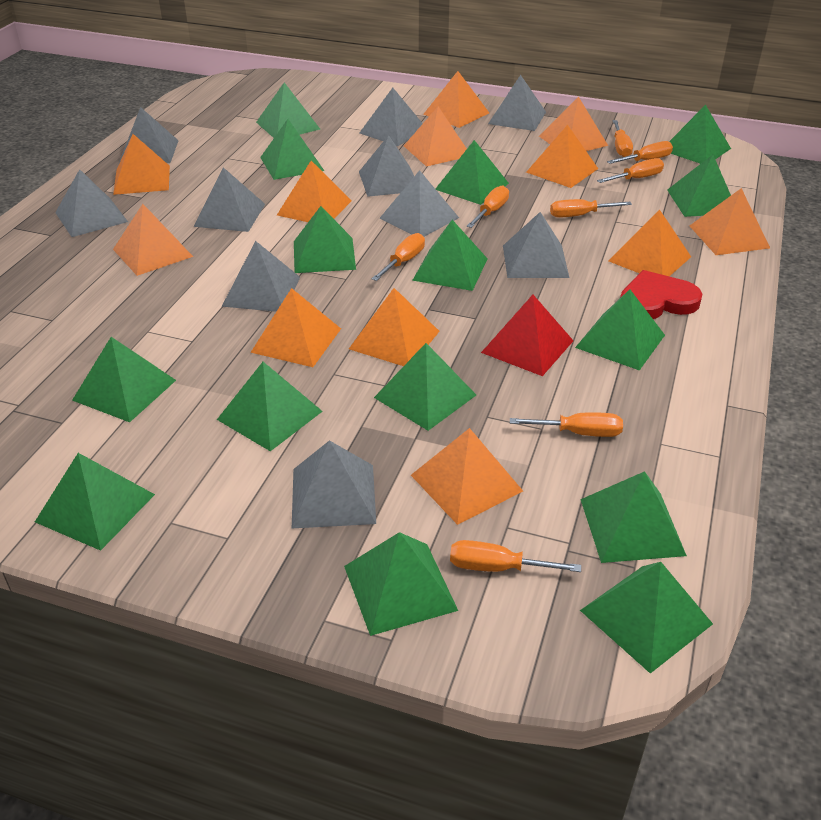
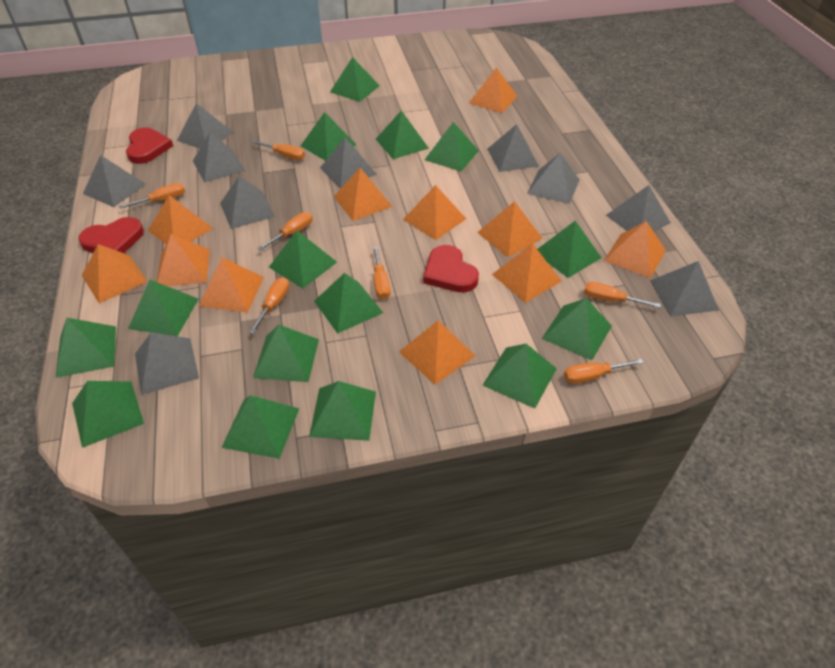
orange pyramid: 12 -> 11
orange screwdriver: 8 -> 7
red heart: 1 -> 3
red pyramid: 1 -> 0

